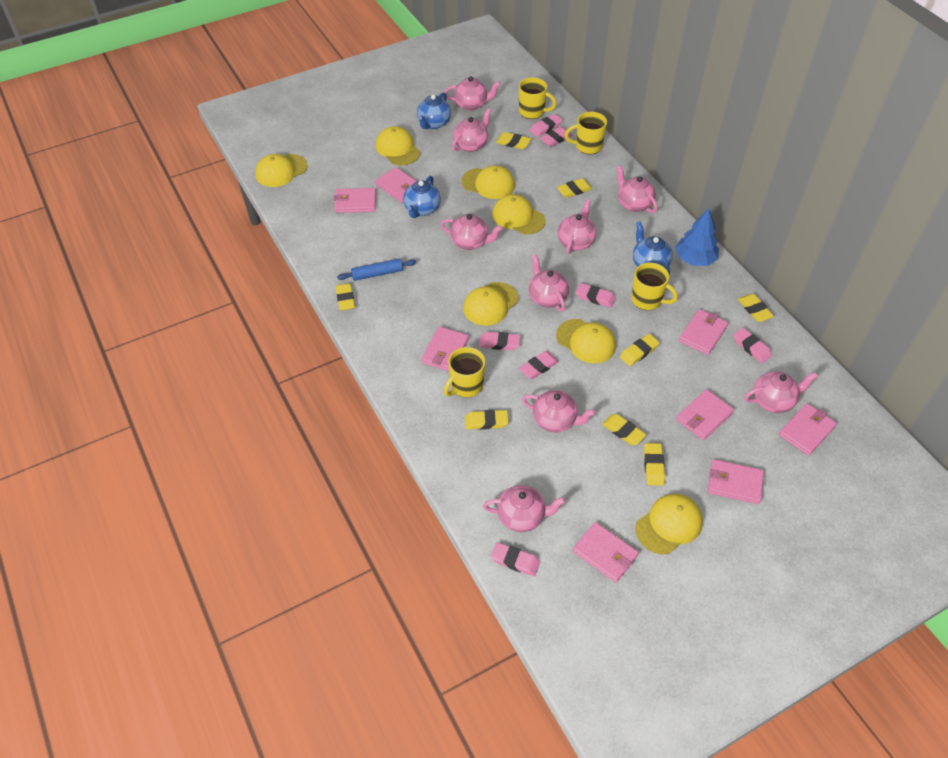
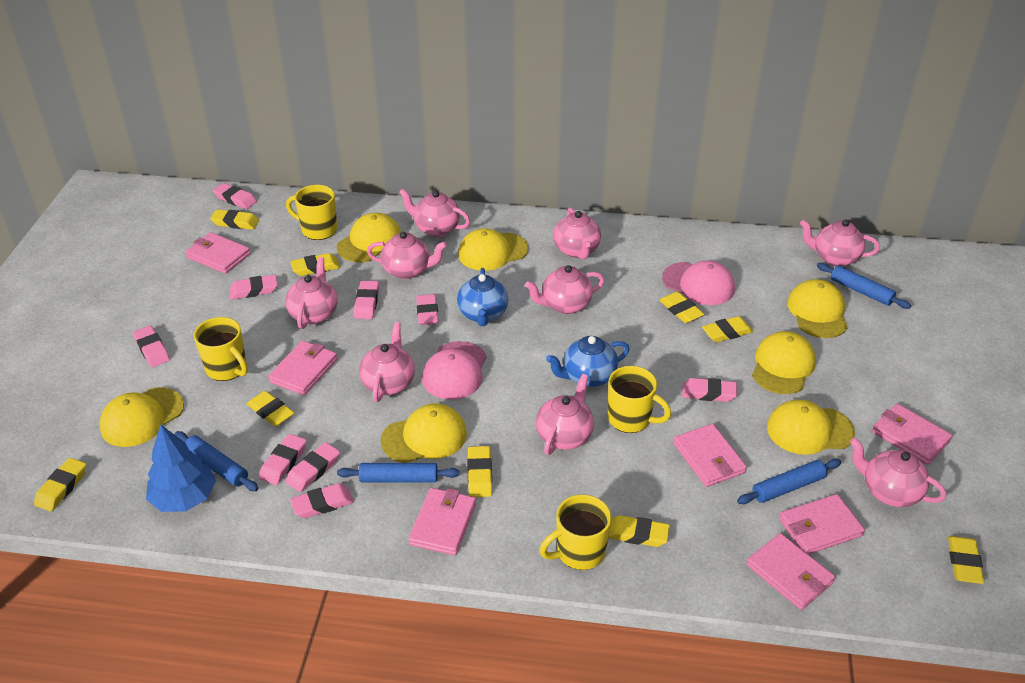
blue rolling pin: 1 -> 4
blue teapot: 3 -> 2
pink cap: 0 -> 2
pink eraser: 7 -> 9
pink wallet: 8 -> 7
yellow eraser: 8 -> 9

